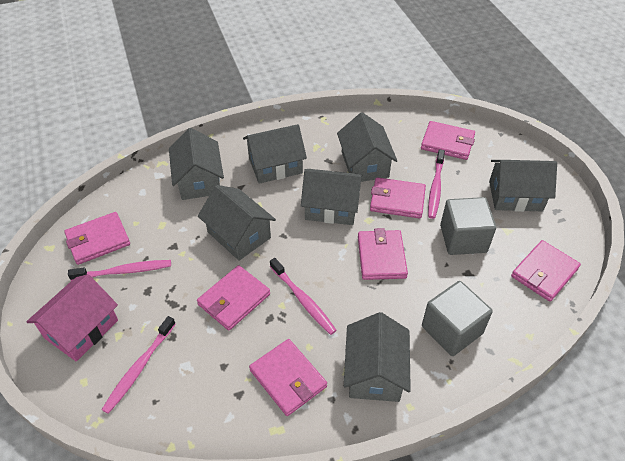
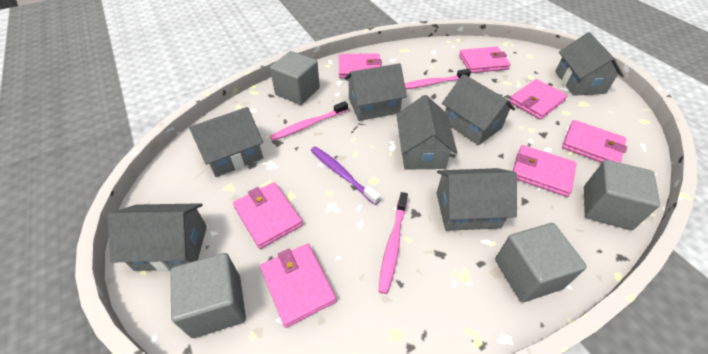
grey cube: 2 -> 4
pink house: 1 -> 0
pink toothbrush: 4 -> 3
purple toothbrush: 0 -> 1

